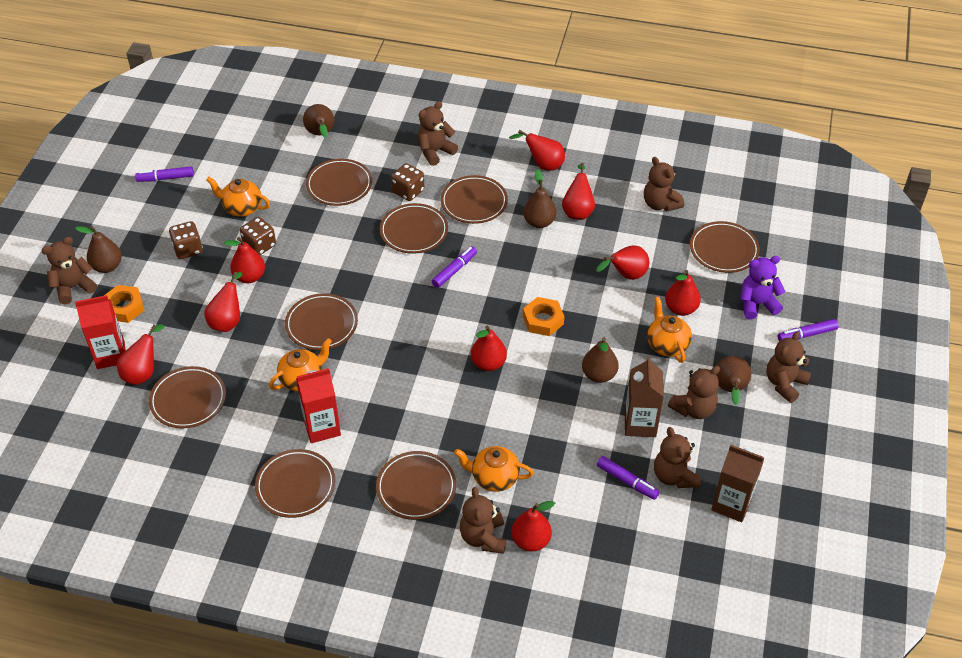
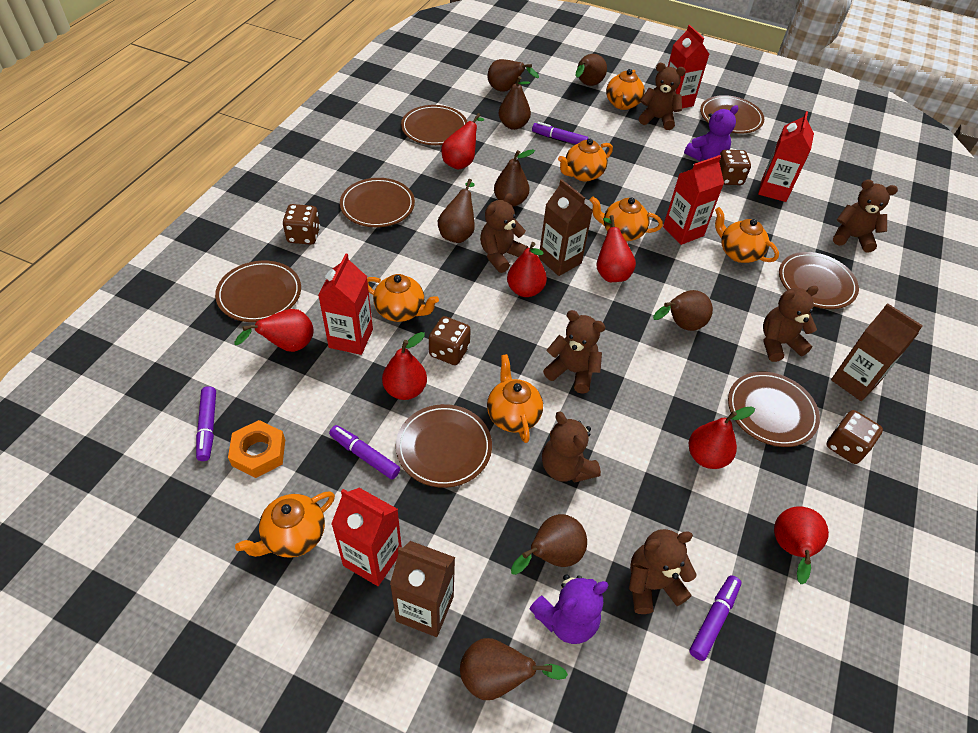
brown carton: 2 -> 3
brown dice: 3 -> 4
brown pear: 5 -> 8
brown plate: 8 -> 7
orange nut: 2 -> 1
orange teapot: 4 -> 7
purple teddy bear: 1 -> 2
red carton: 2 -> 5
red pear: 9 -> 7

